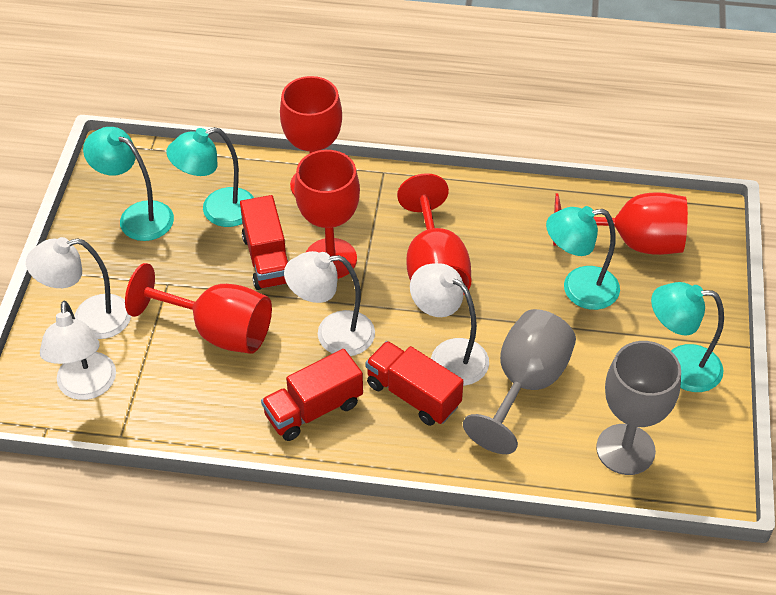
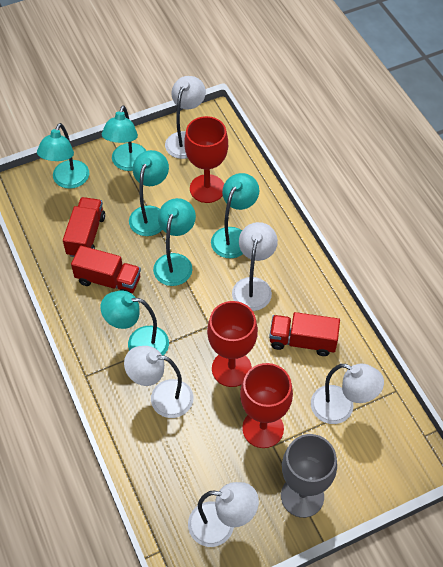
grey goblet: 2 -> 1
red goblet: 5 -> 3
turquoise lamp: 4 -> 6
white lamp: 4 -> 5

